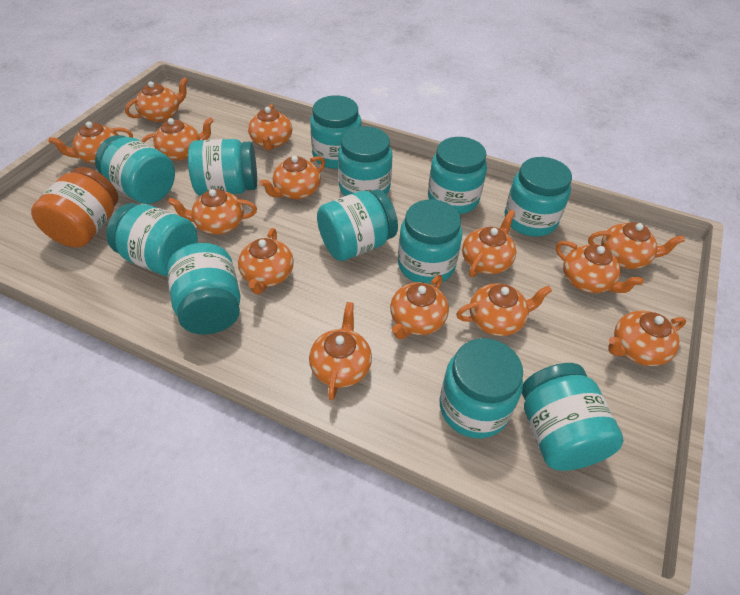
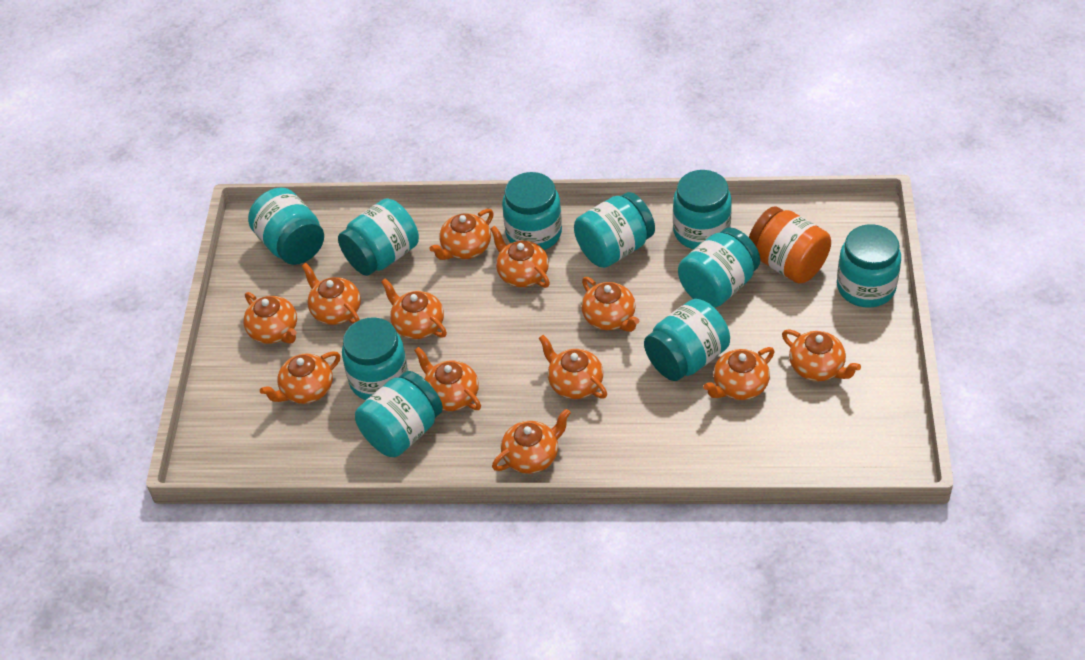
orange teapot: 14 -> 12
turquoise jar: 12 -> 10

